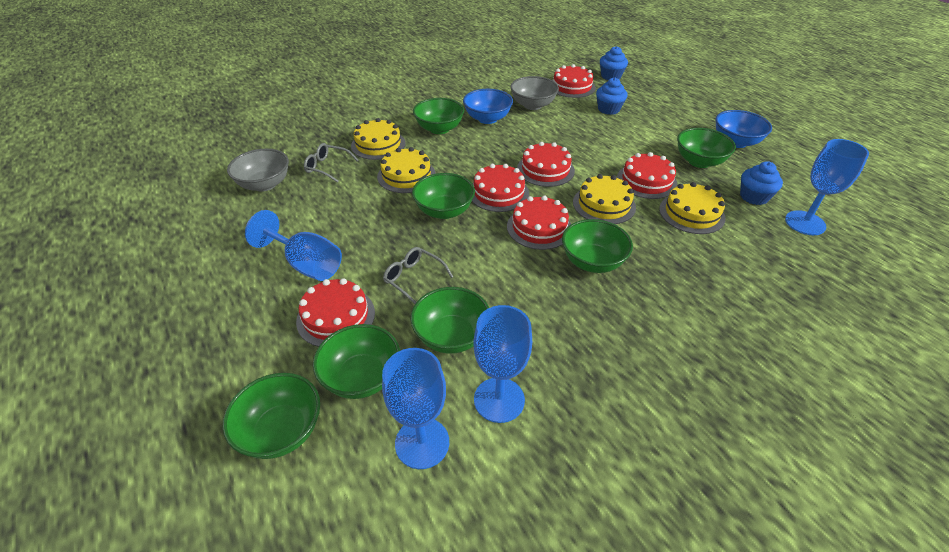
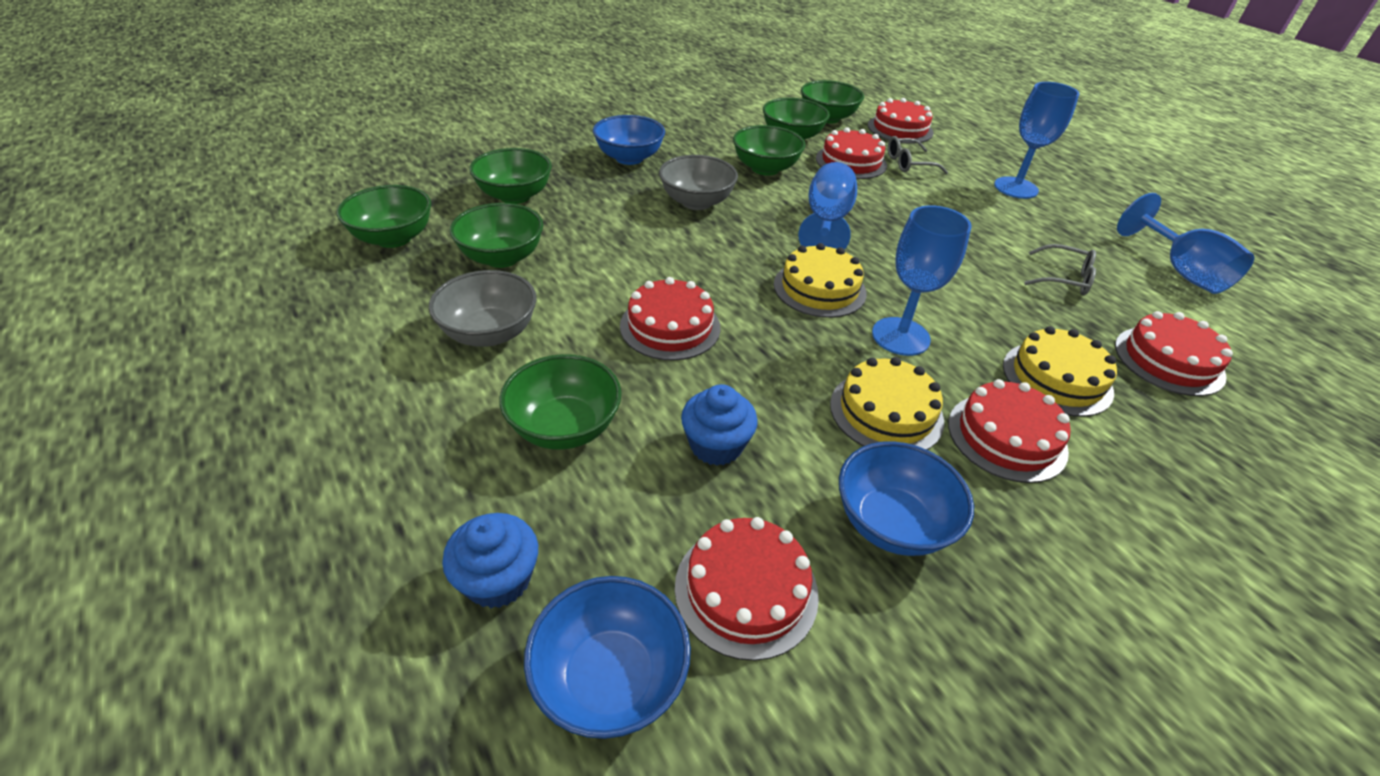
blue bowl: 2 -> 3
blue cupcake: 3 -> 2
yellow cake: 4 -> 3

